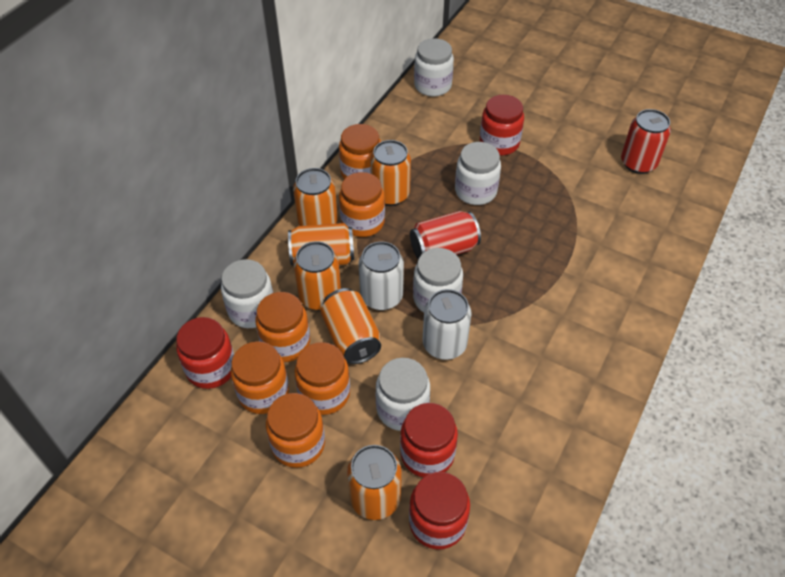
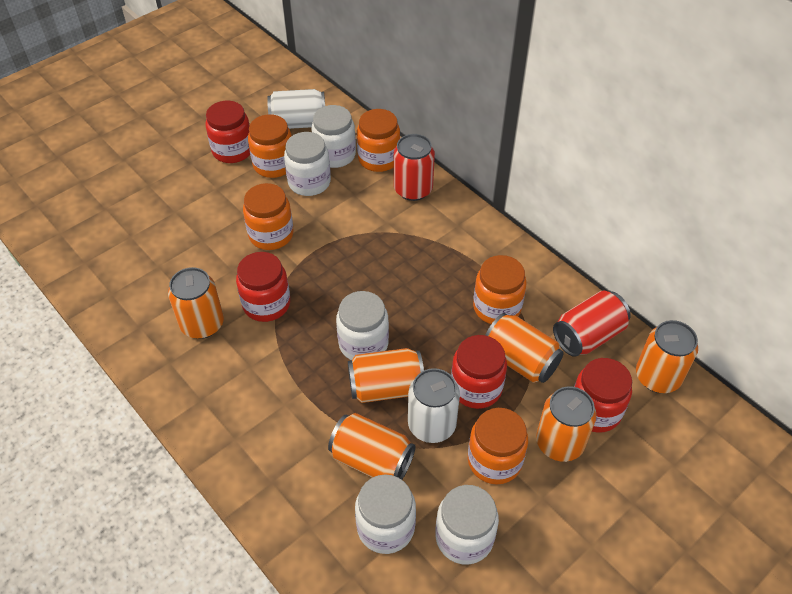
orange jar: 6 -> 5

